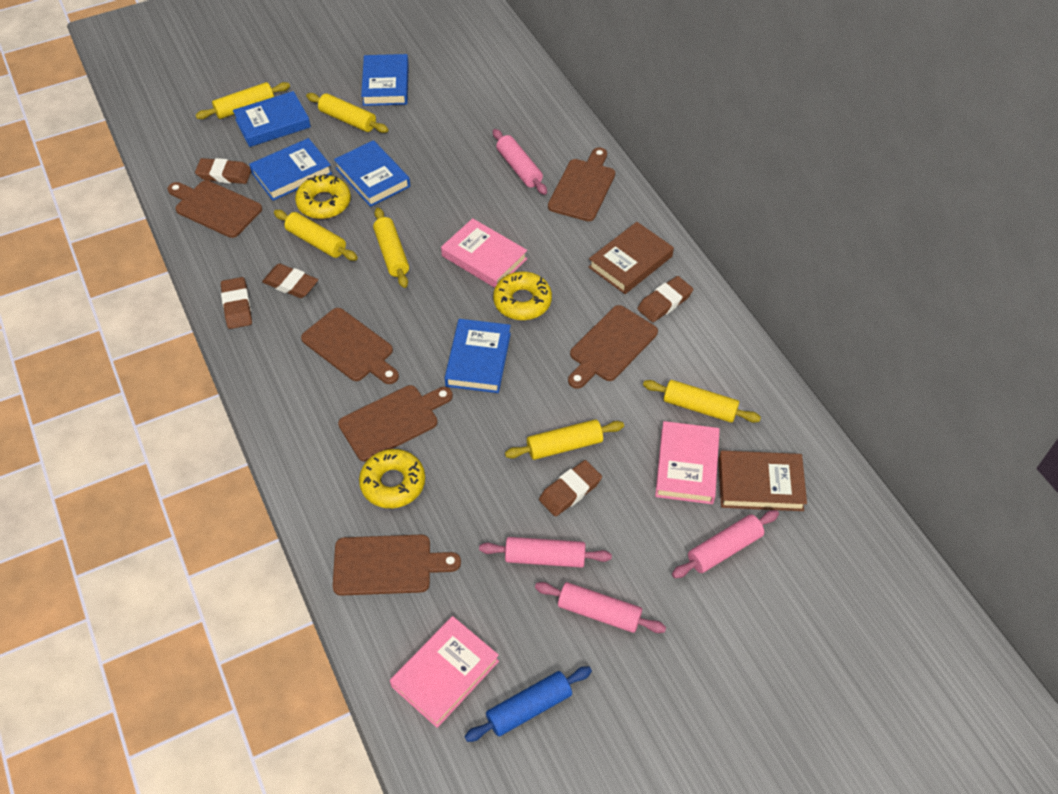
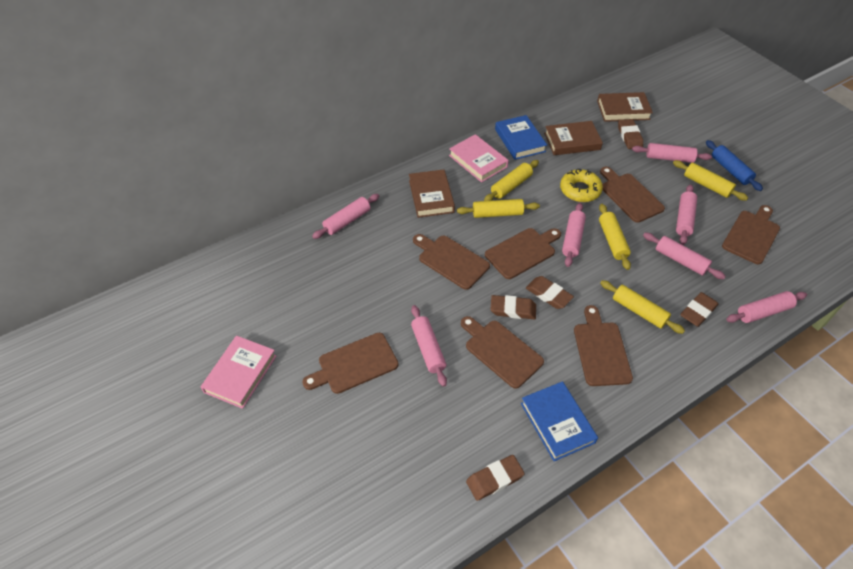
blue book: 5 -> 2
brown book: 2 -> 3
brown cutting board: 6 -> 7
pink book: 3 -> 2
pink rolling pin: 4 -> 7
yellow donut: 3 -> 1
yellow rolling pin: 6 -> 5

